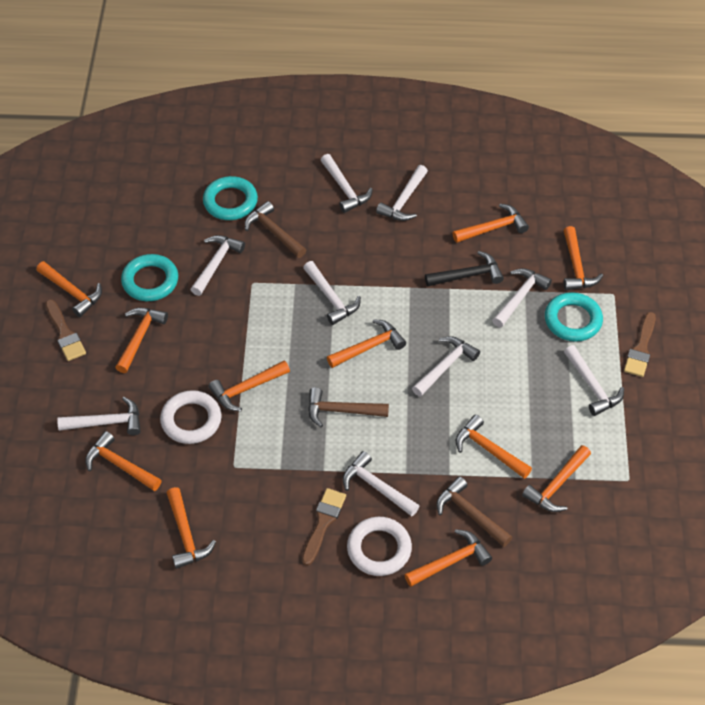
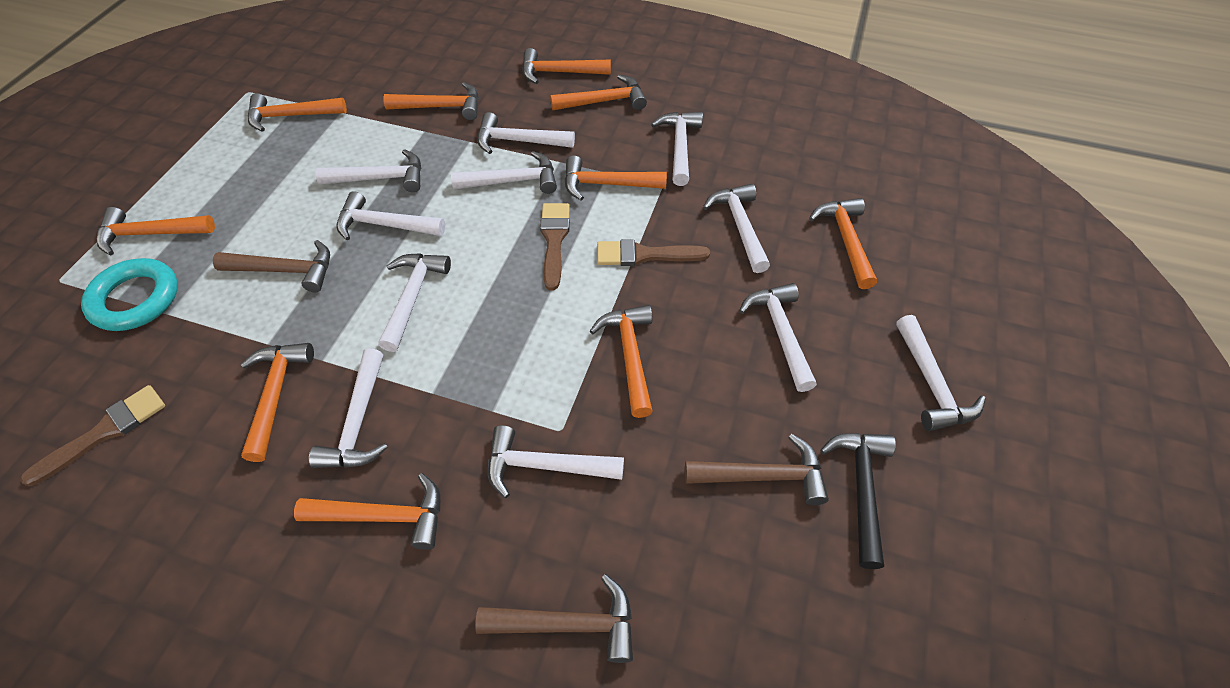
orange hammer: 11 -> 10
turquoise ring: 3 -> 1
white hammer: 9 -> 11
white ring: 2 -> 0

